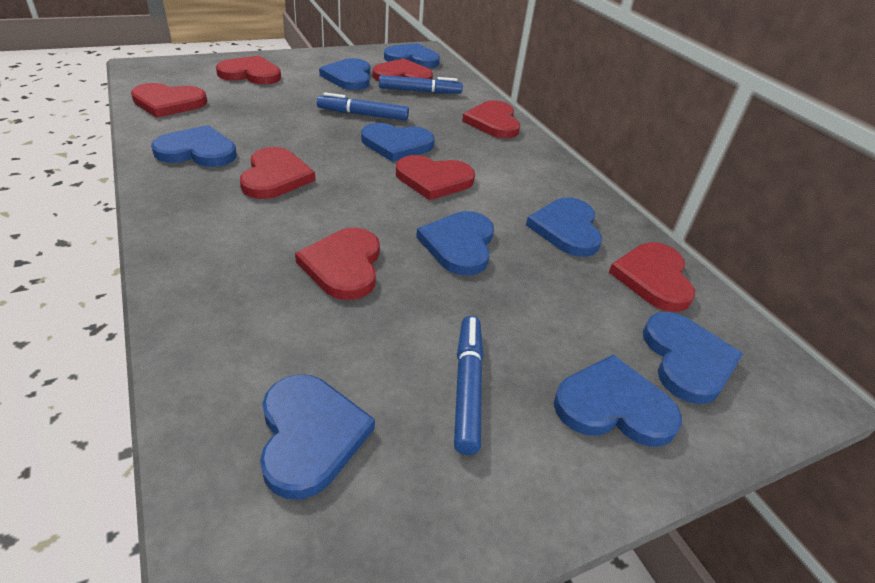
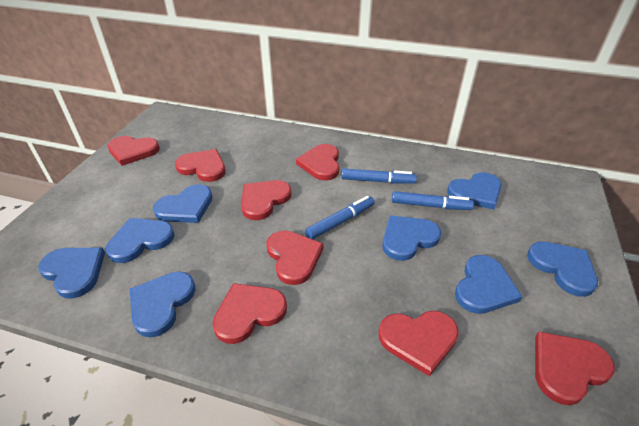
blue heart: 9 -> 8

